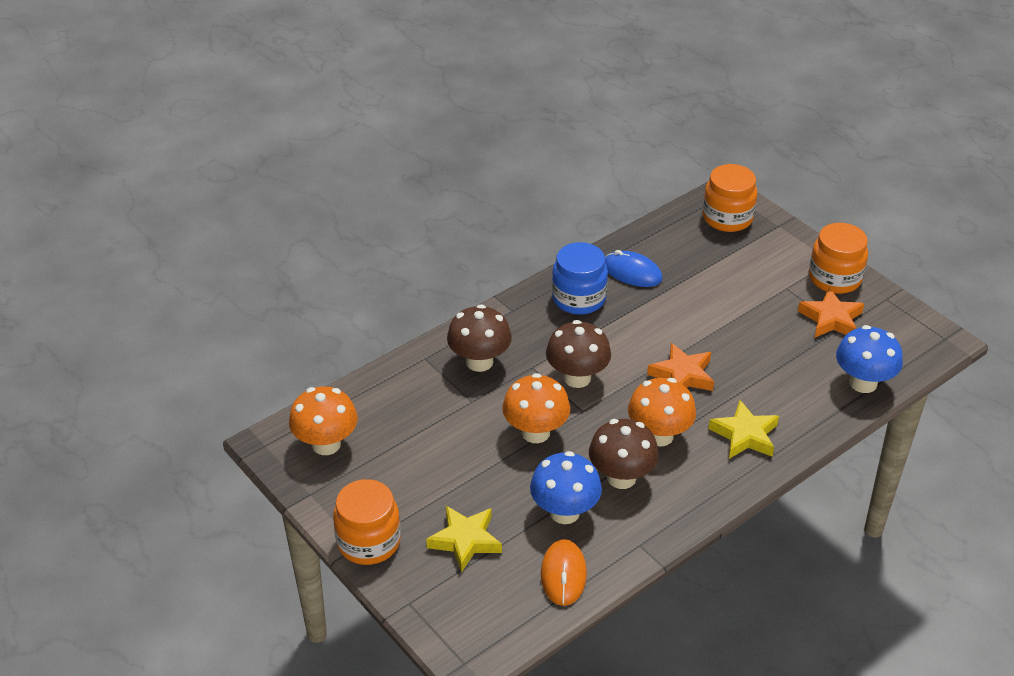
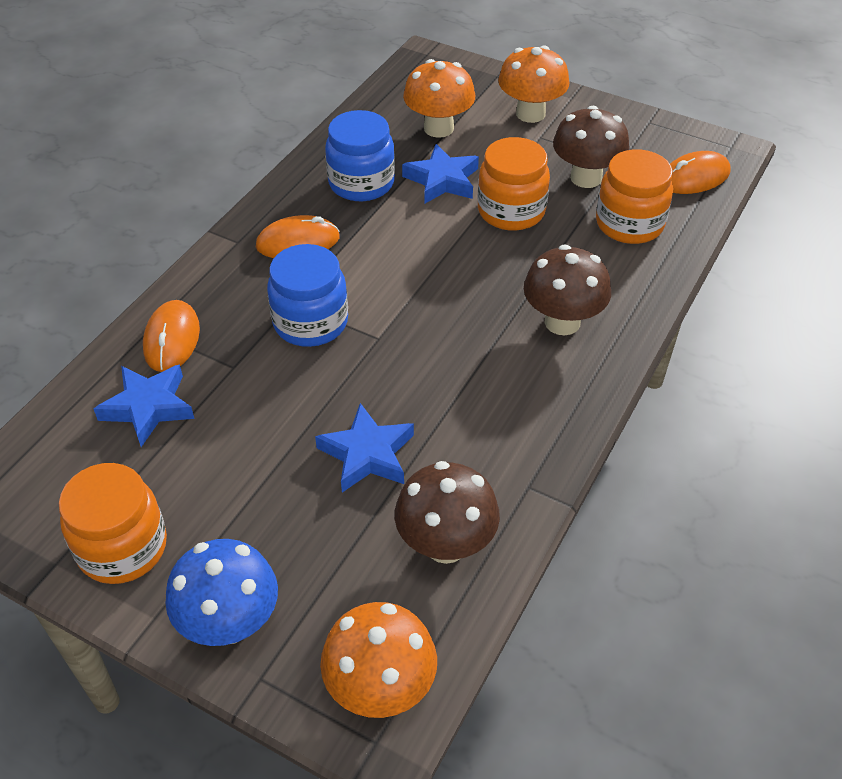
blue jar: 1 -> 2
blue mouse: 1 -> 0
blue mushroom: 2 -> 1
blue star: 0 -> 3
orange mouse: 1 -> 3
orange star: 2 -> 0
yellow star: 2 -> 0

